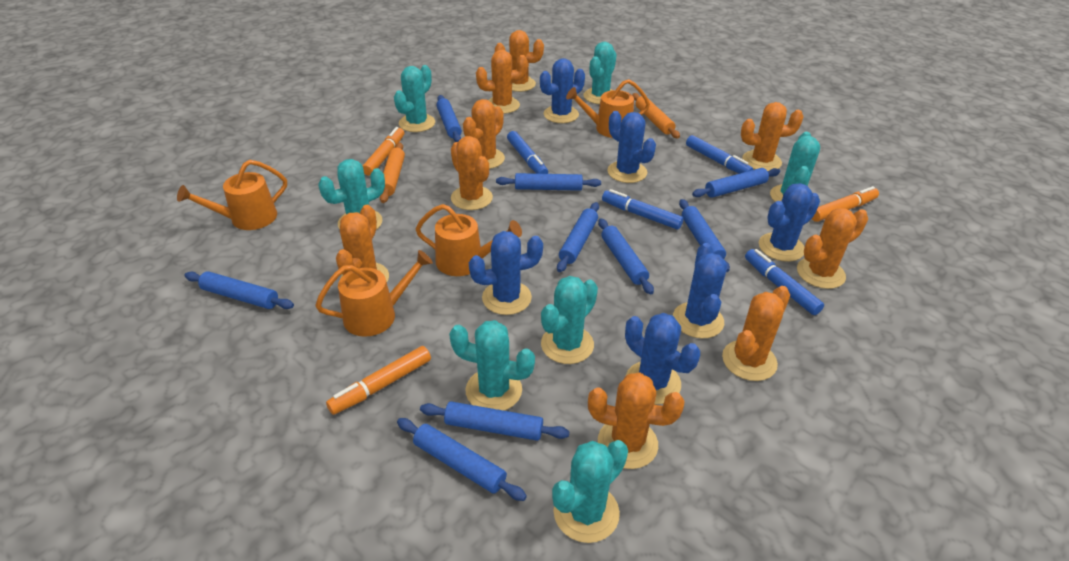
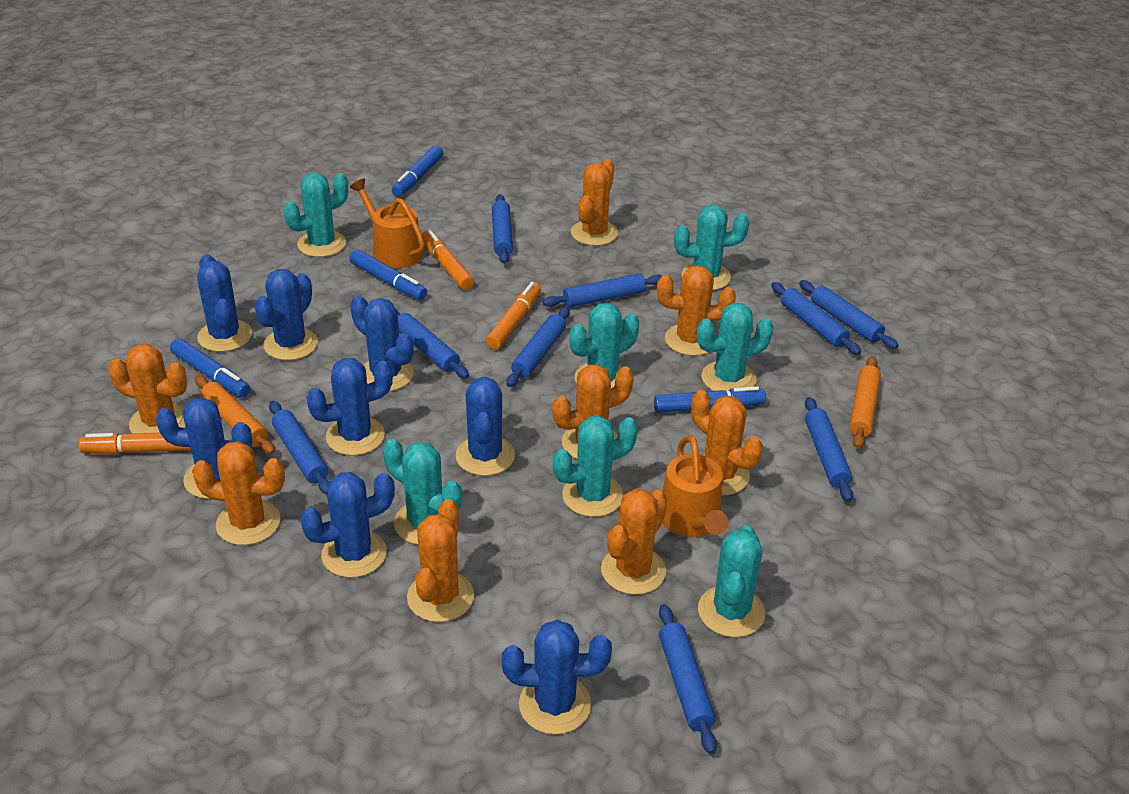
blue cactus: 6 -> 8
orange cactus: 9 -> 8
orange watering can: 4 -> 2

